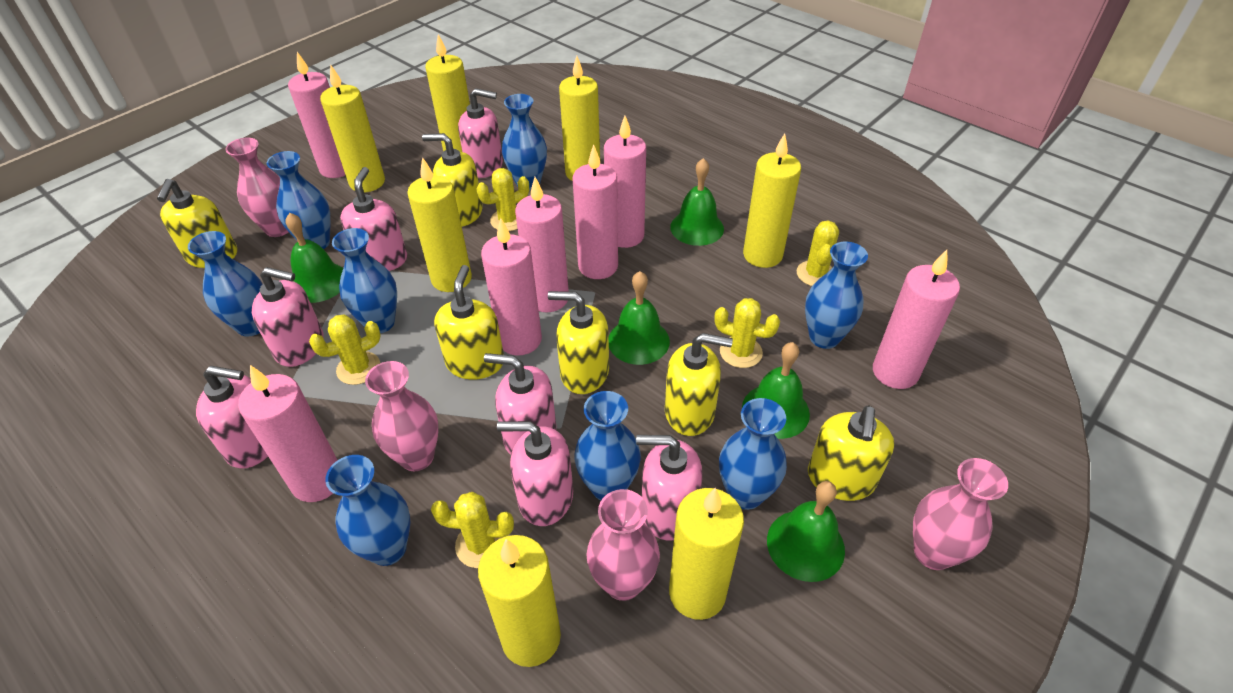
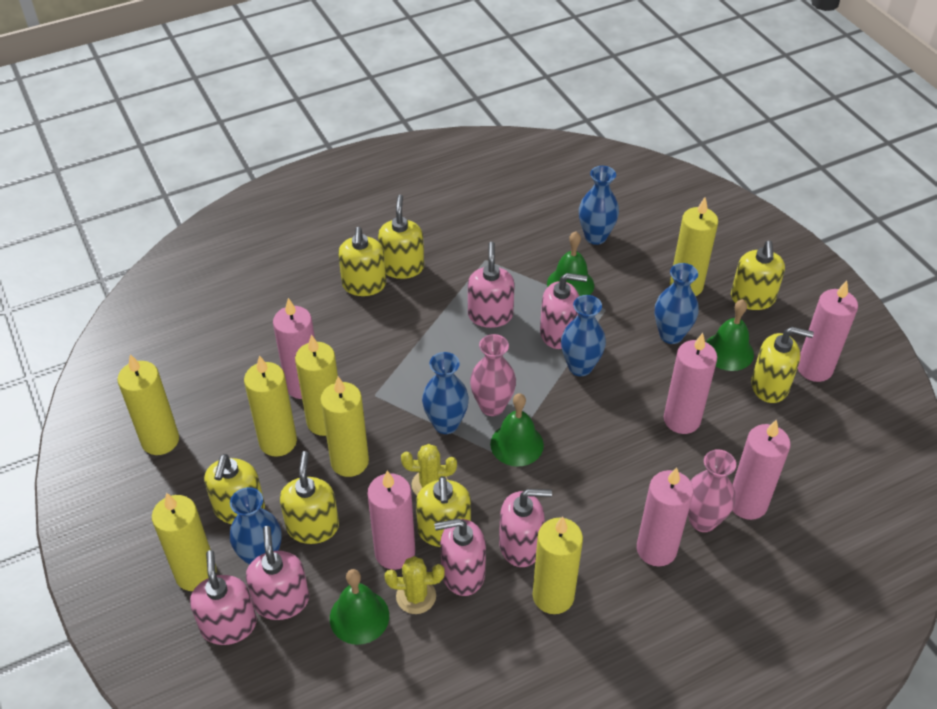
blue vase: 8 -> 5
green bell: 5 -> 4
pink candle: 7 -> 6
pink soap dispenser: 7 -> 6
pink vase: 4 -> 2
yellow cactus: 5 -> 2
yellow soap dispenser: 6 -> 7

